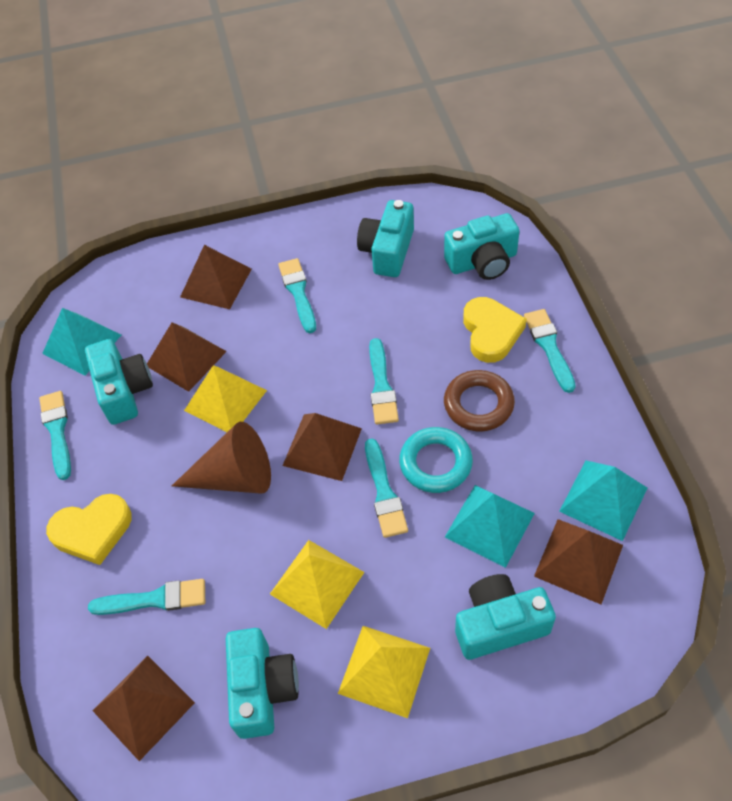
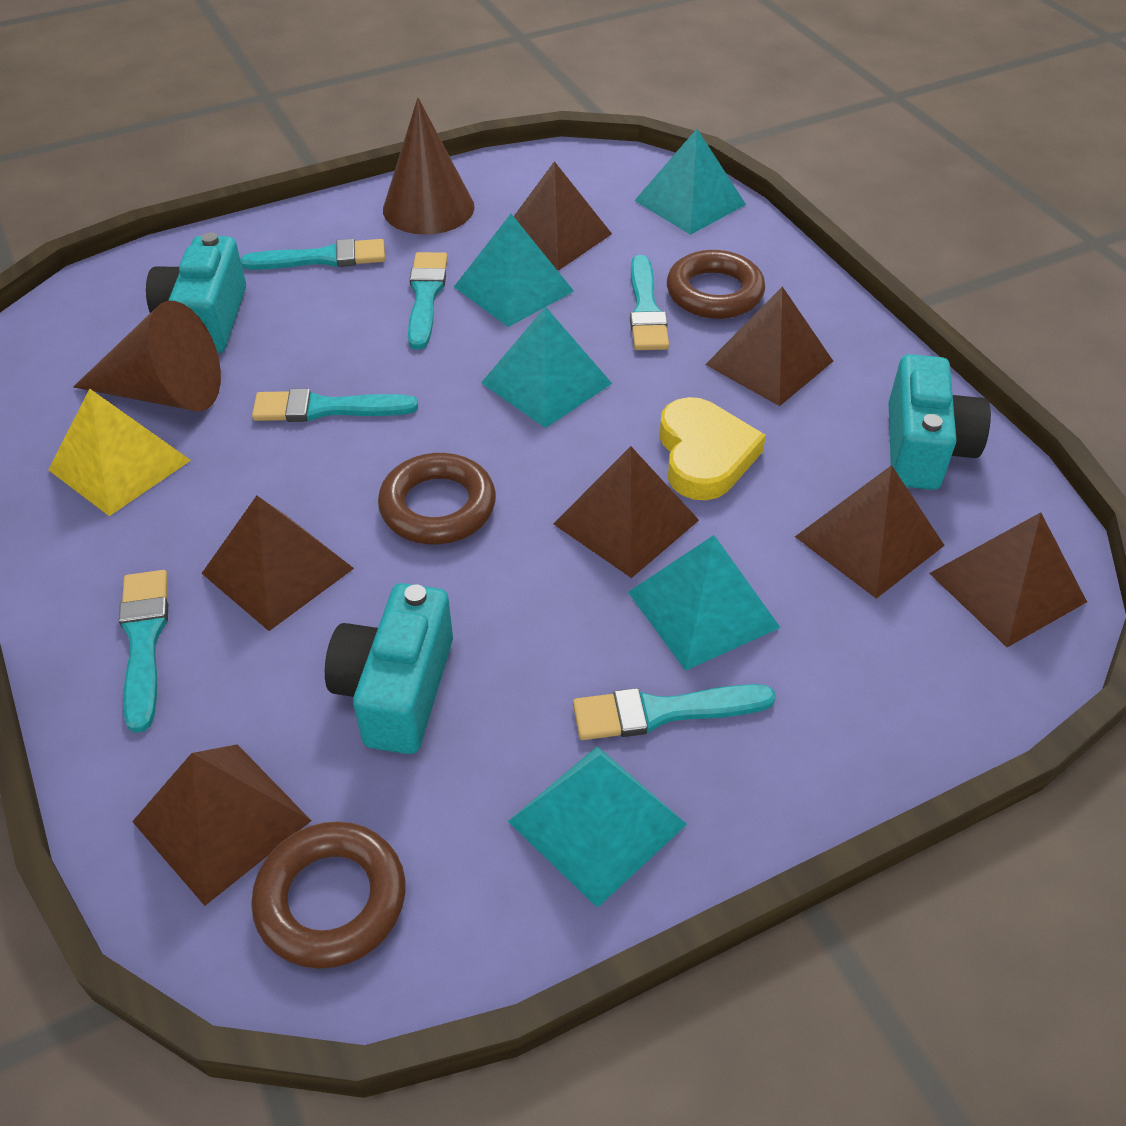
brown cone: 1 -> 2
brown pyramid: 5 -> 7
brown ring: 1 -> 3
turquoise camera: 5 -> 3
turquoise pyramid: 3 -> 5
turquoise ring: 1 -> 0
yellow heart: 2 -> 1
yellow pyramid: 3 -> 1

